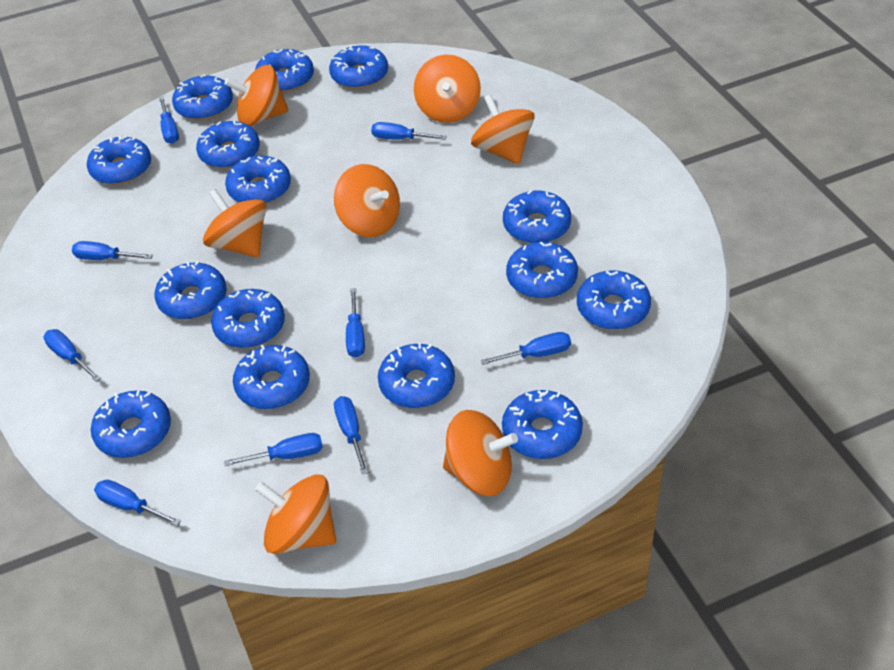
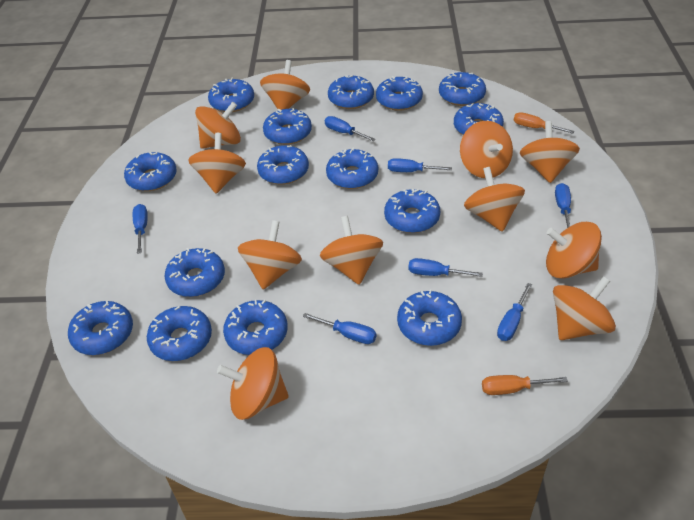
blue screwdriver: 9 -> 7
orange screwdriver: 0 -> 2
orange spinning top: 7 -> 11

